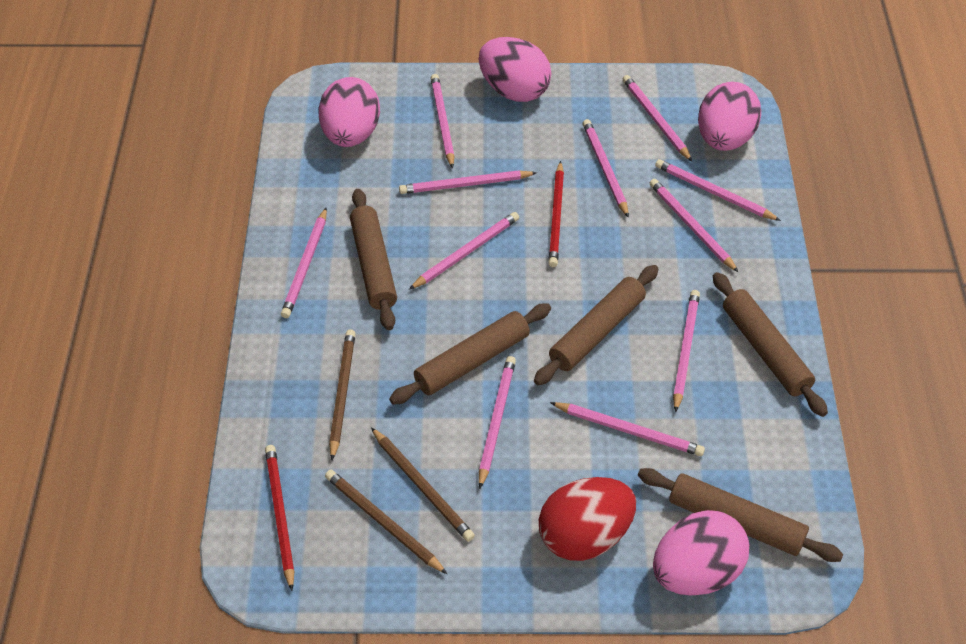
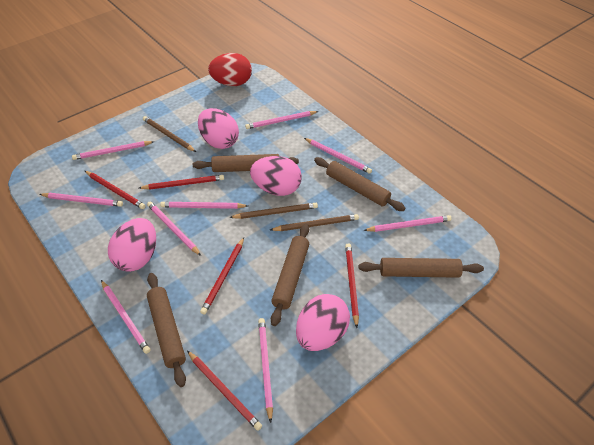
pink pencil: 11 -> 9
red pencil: 2 -> 5

